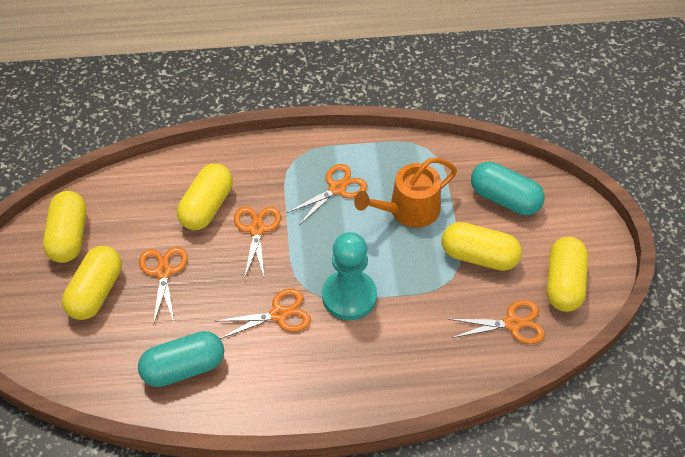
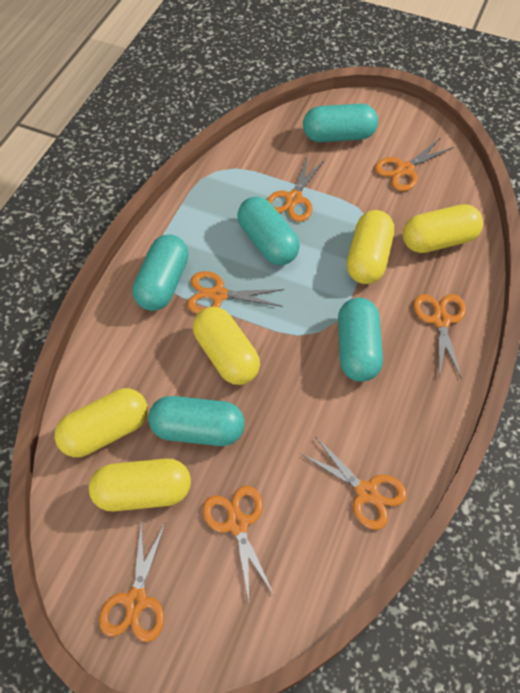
orange scissors: 5 -> 7
orange watering can: 1 -> 0
turquoise capsule: 2 -> 5
turquoise pawn: 1 -> 0

